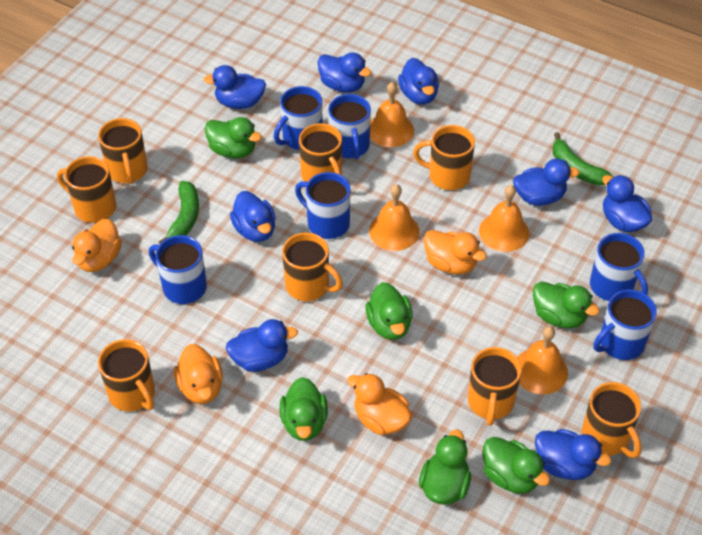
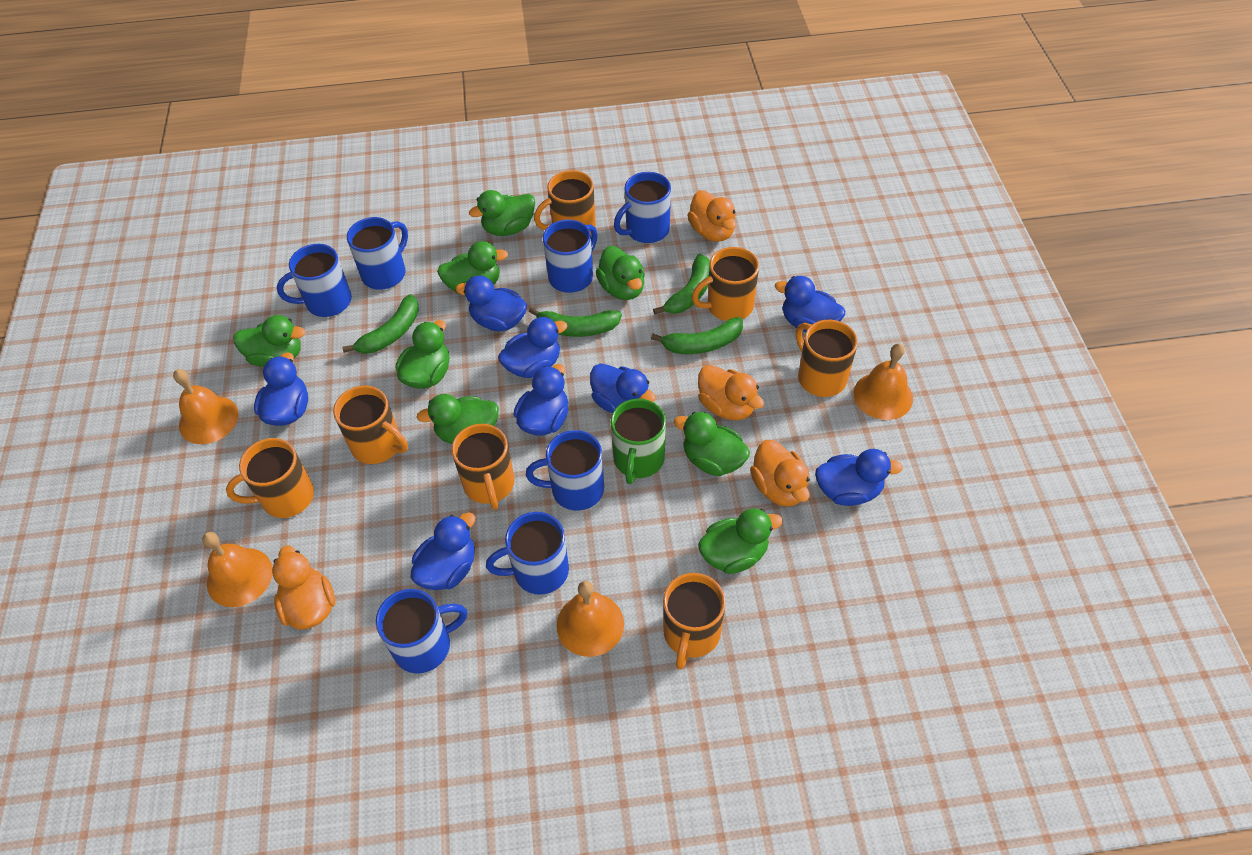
blue mug: 6 -> 7
green banana: 2 -> 4
green duck: 6 -> 8
green mug: 0 -> 1
orange mug: 8 -> 7

